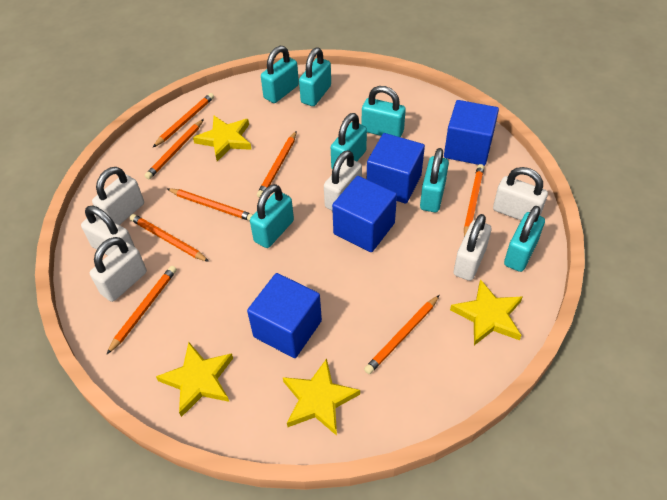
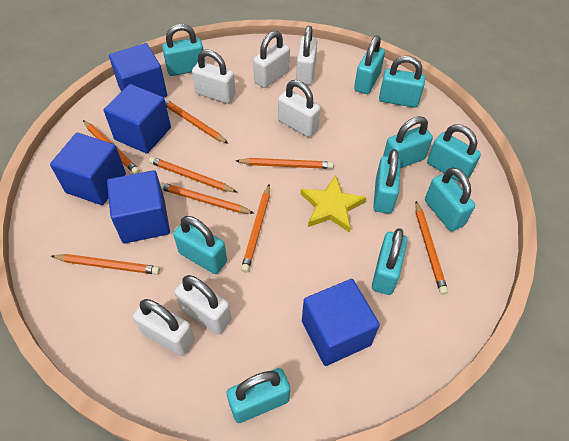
blue cube: 4 -> 5
turquoise padlock: 7 -> 10
yellow star: 4 -> 1

